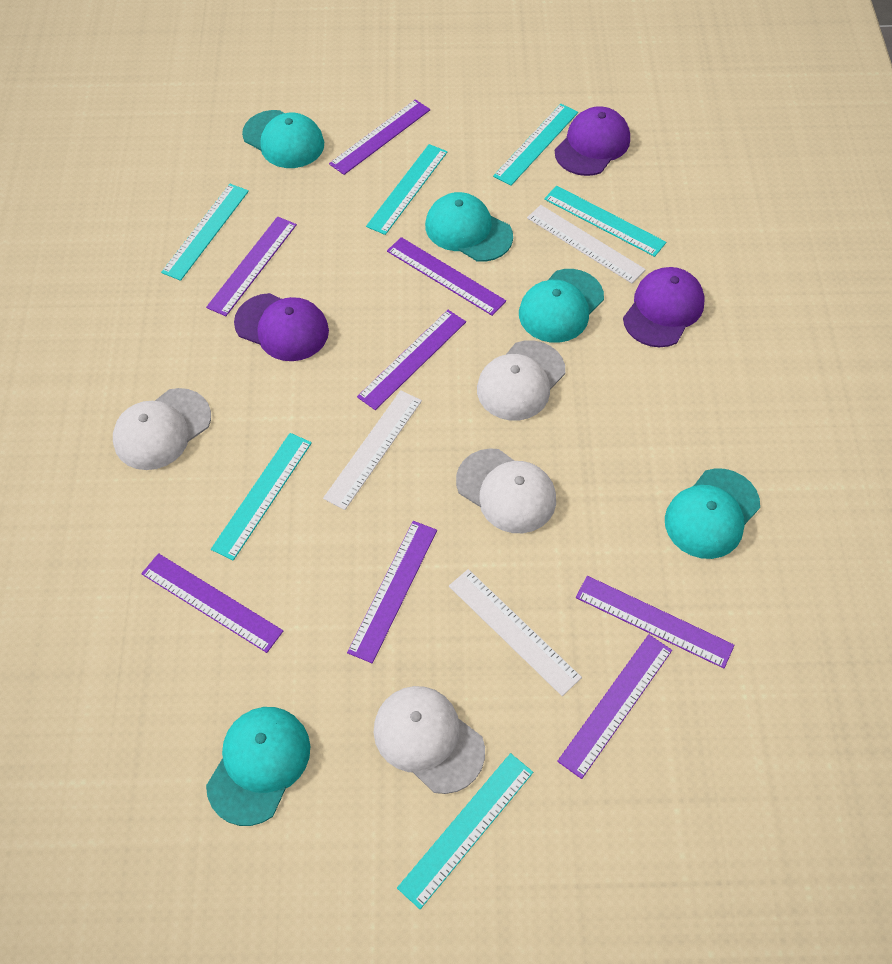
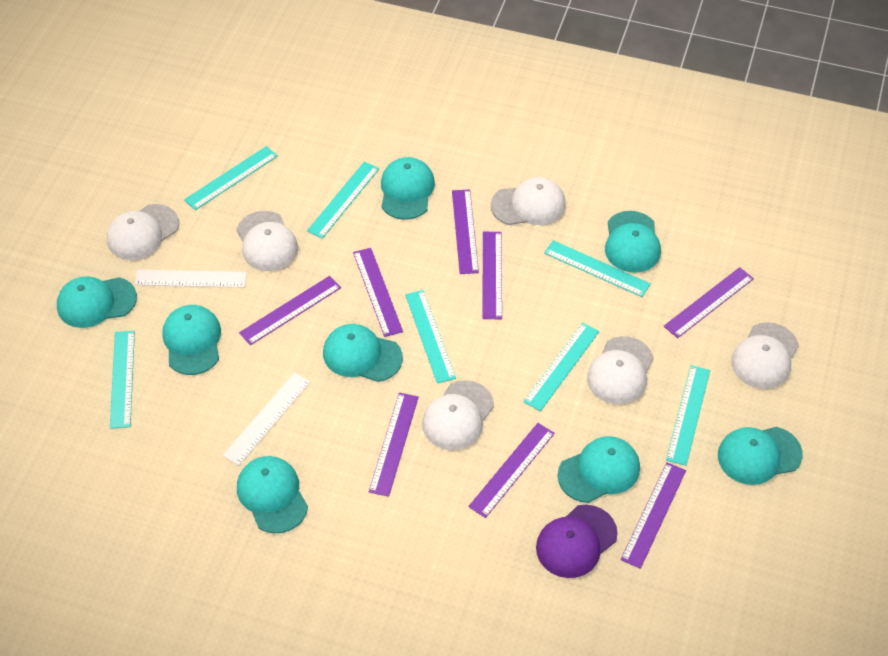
purple cap: 3 -> 1
turquoise cap: 5 -> 8
turquoise ruler: 6 -> 7
white cap: 4 -> 6
white ruler: 3 -> 2

